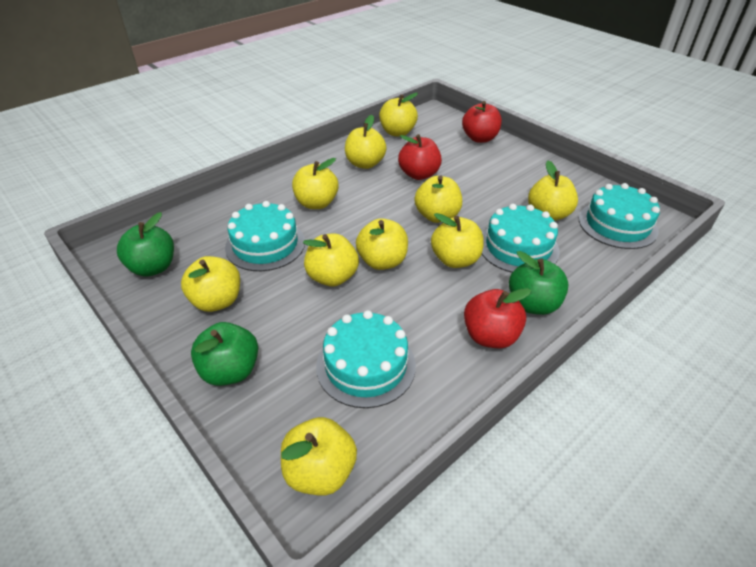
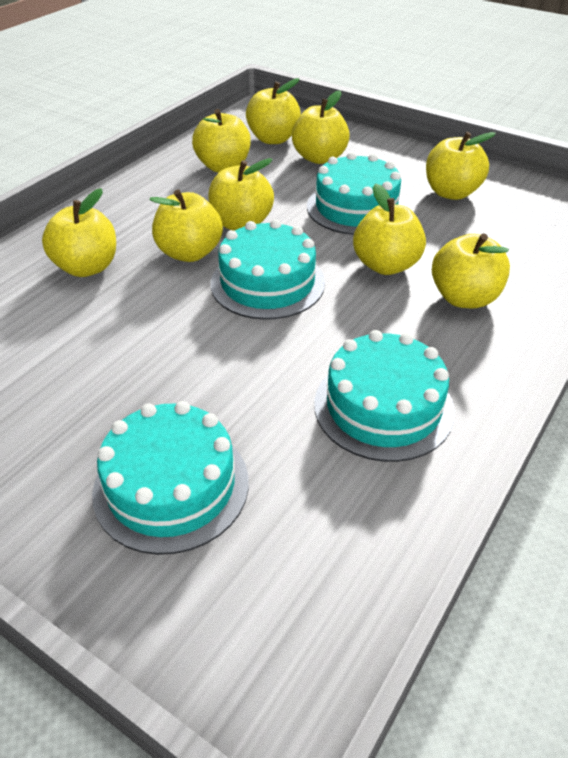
green apple: 3 -> 0
red apple: 3 -> 0
yellow apple: 10 -> 9

